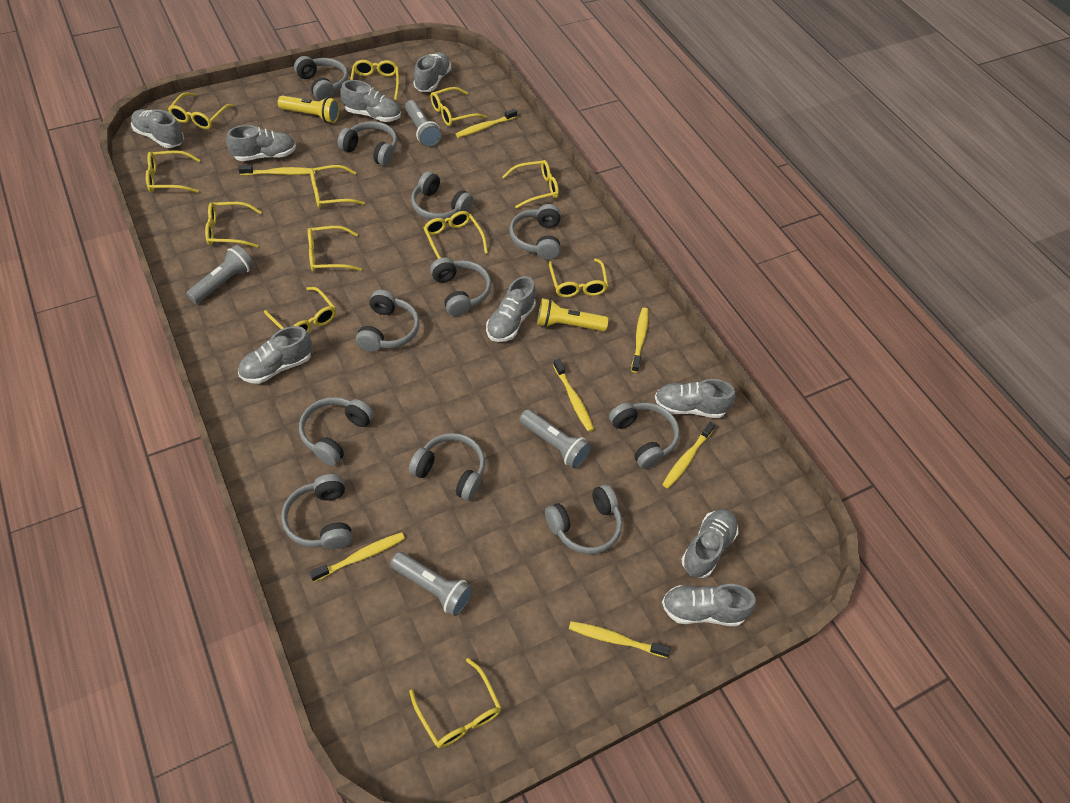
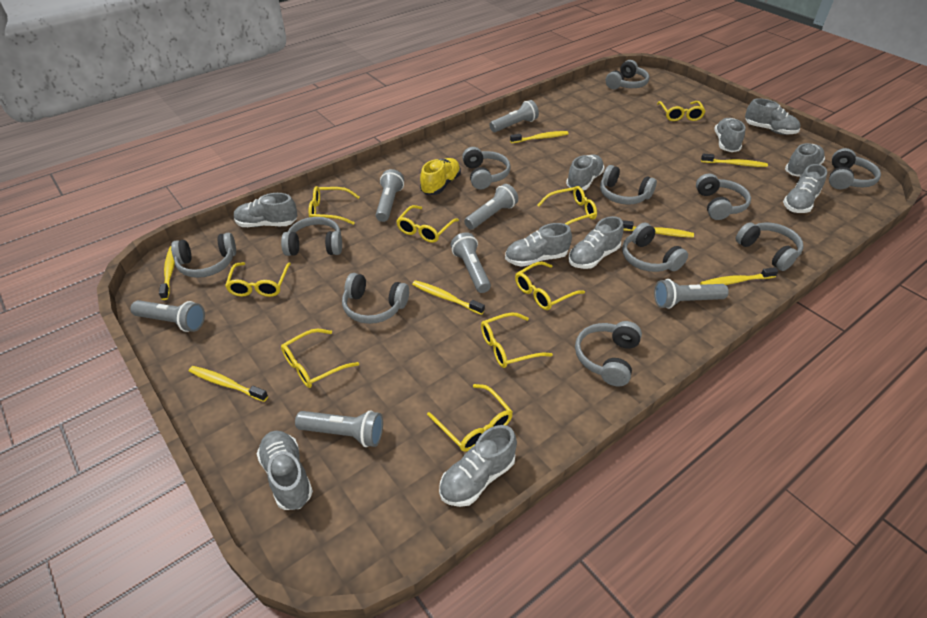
grey flashlight: 4 -> 7
grey shoe: 9 -> 10
yellow flashlight: 2 -> 0
yellow glasses: 12 -> 9
yellow shoe: 0 -> 1

